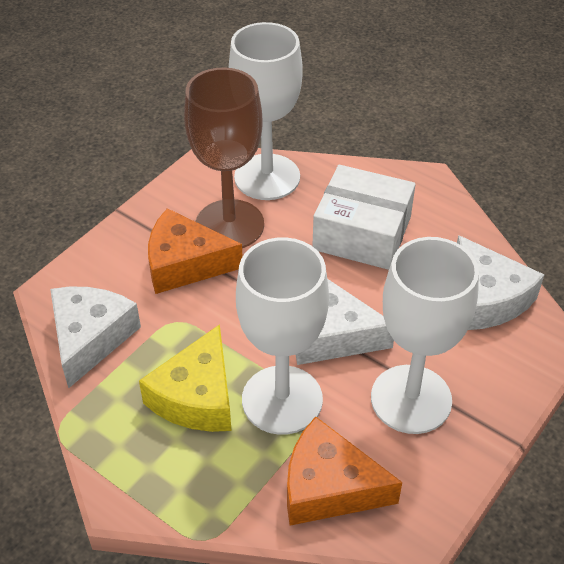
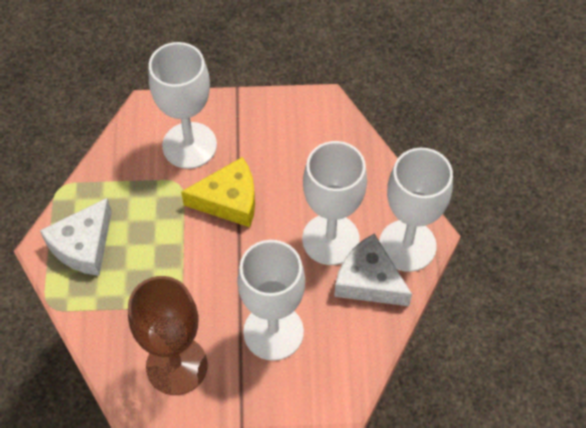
orange cheese: 2 -> 0
white box: 1 -> 0
white cheese: 3 -> 2
white goblet: 3 -> 4

